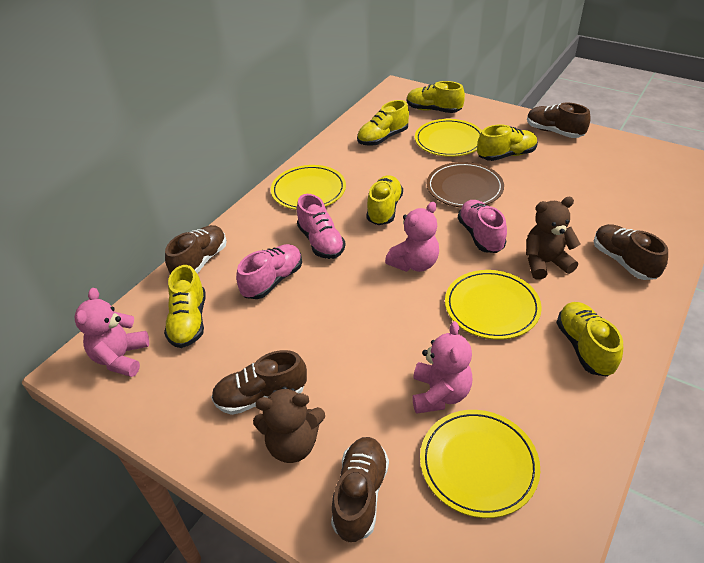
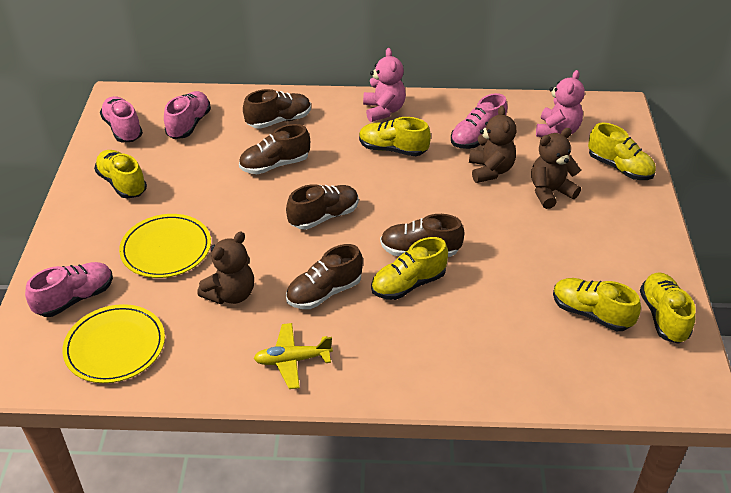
brown plate: 1 -> 0
brown teddy bear: 2 -> 3
pink shoe: 3 -> 4
pink teddy bear: 3 -> 2
yellow plane: 0 -> 1
yellow plate: 4 -> 2

